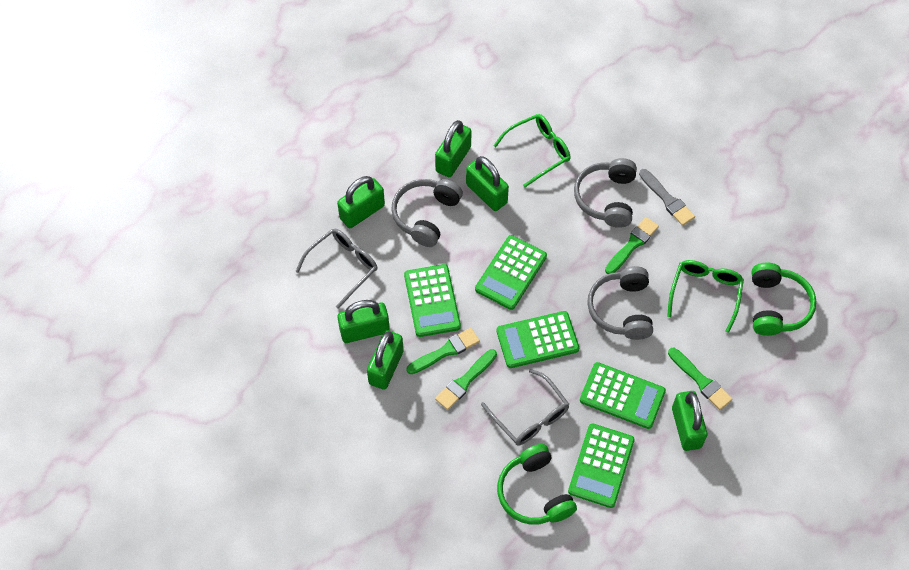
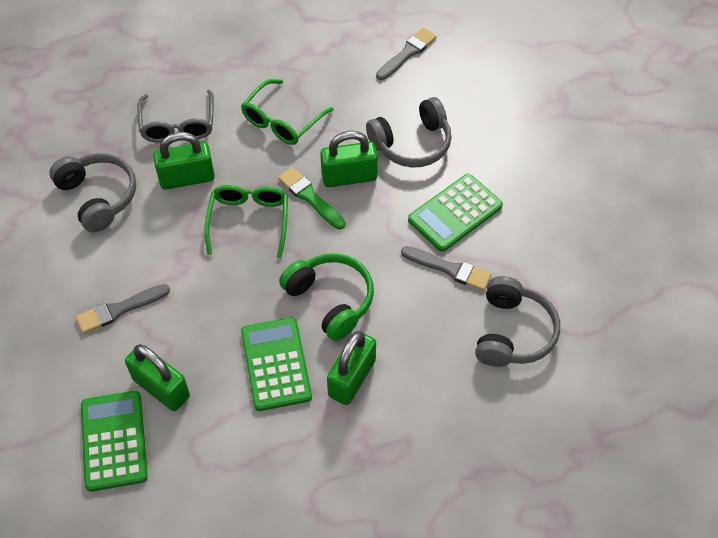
green brush: 4 -> 1
green calculator: 5 -> 3
green headphones: 2 -> 1
green padlock: 6 -> 4
grey brush: 1 -> 3
grey glasses: 2 -> 1

